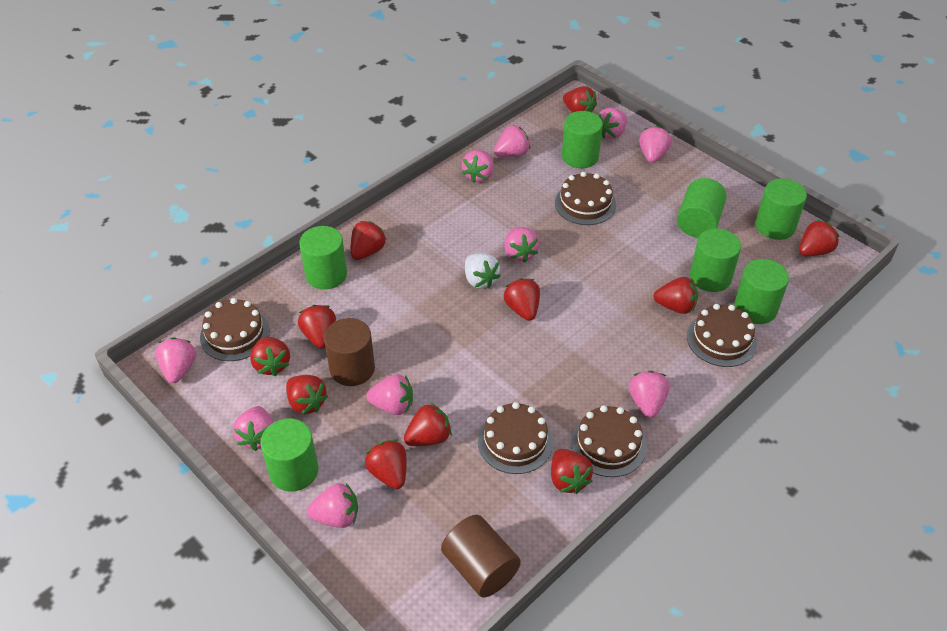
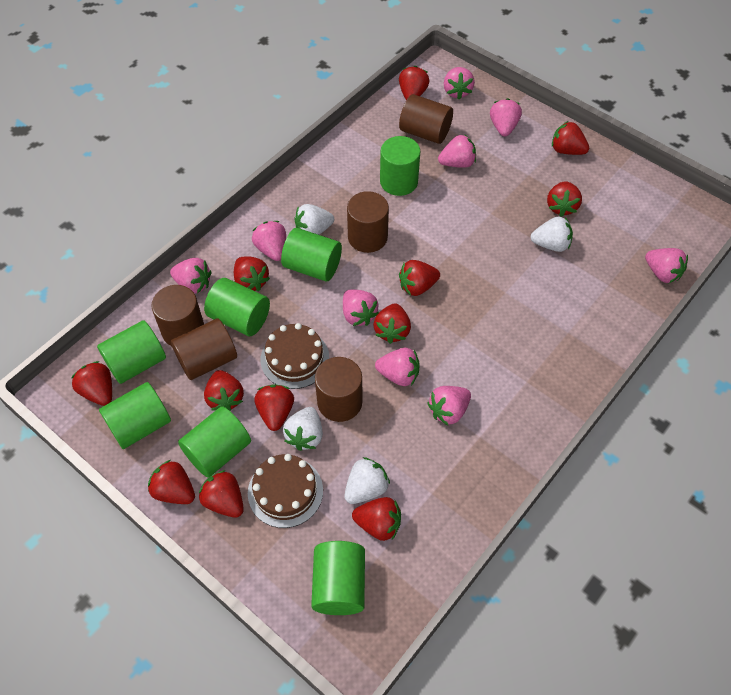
brown cake: 5 -> 2
brown cylinder: 2 -> 5
pink strawberry: 10 -> 9
red strawberry: 11 -> 12
white strawberry: 1 -> 4

